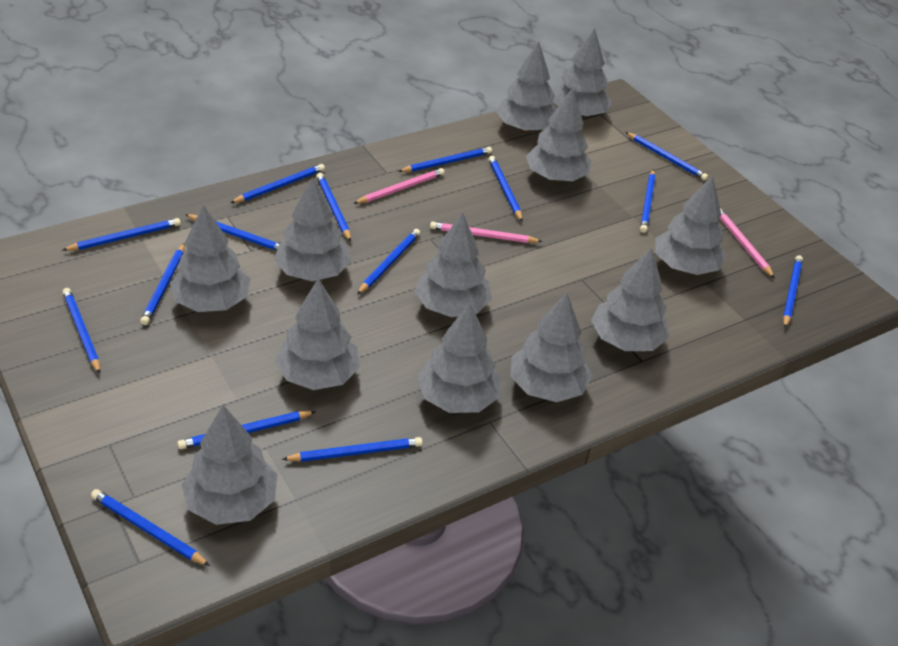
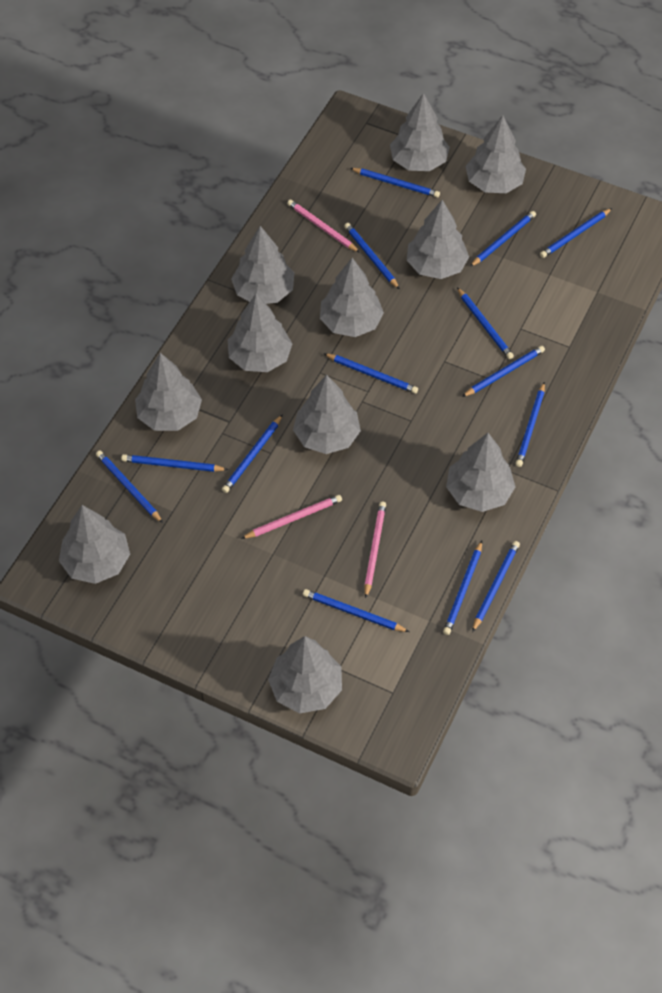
blue pencil: 15 -> 14
grey tree: 12 -> 11

